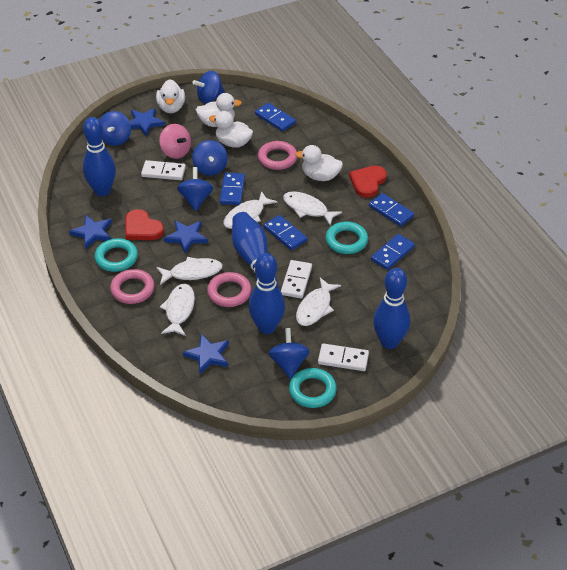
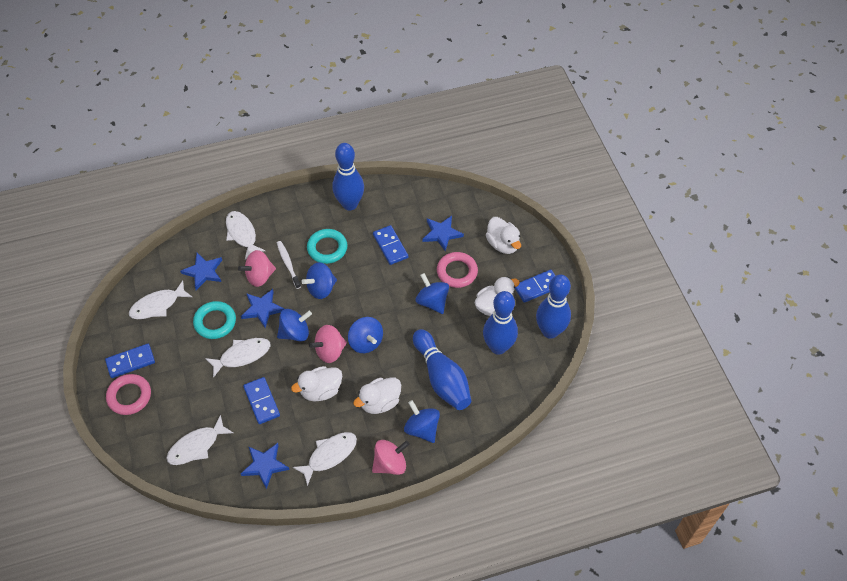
blue domino: 5 -> 4
pink ring: 3 -> 2
pink spinning top: 1 -> 3
red heart: 2 -> 0
turquoise ring: 3 -> 2
white domino: 3 -> 0
white toothbrush: 0 -> 1

